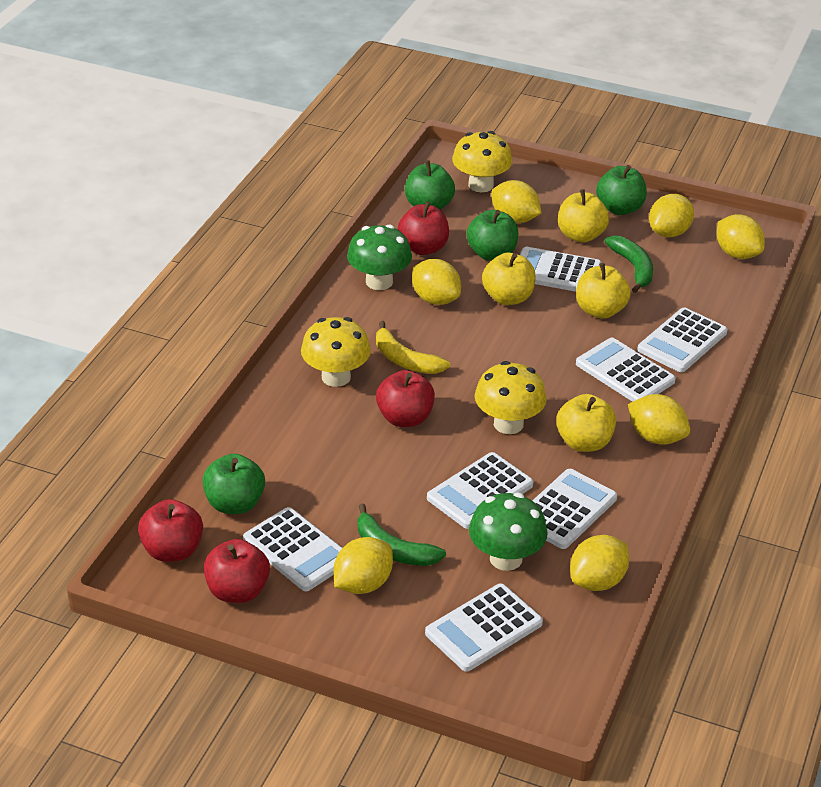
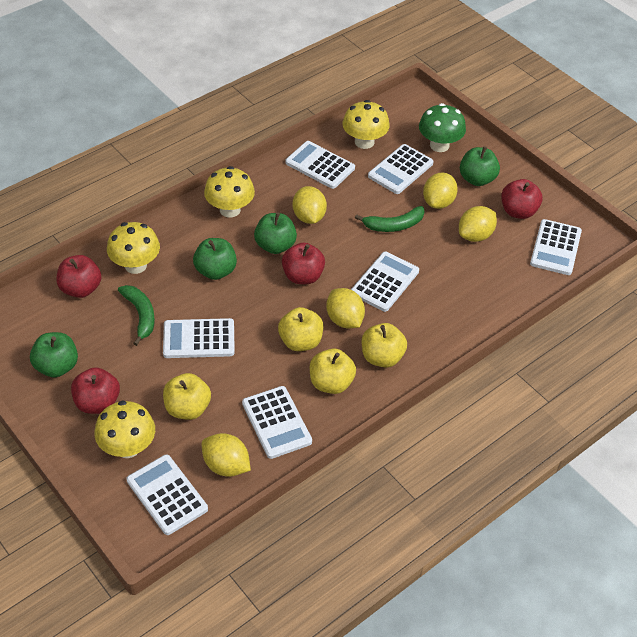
green mushroom: 2 -> 1
yellow banana: 1 -> 0
yellow lemon: 7 -> 5
yellow mushroom: 3 -> 4

